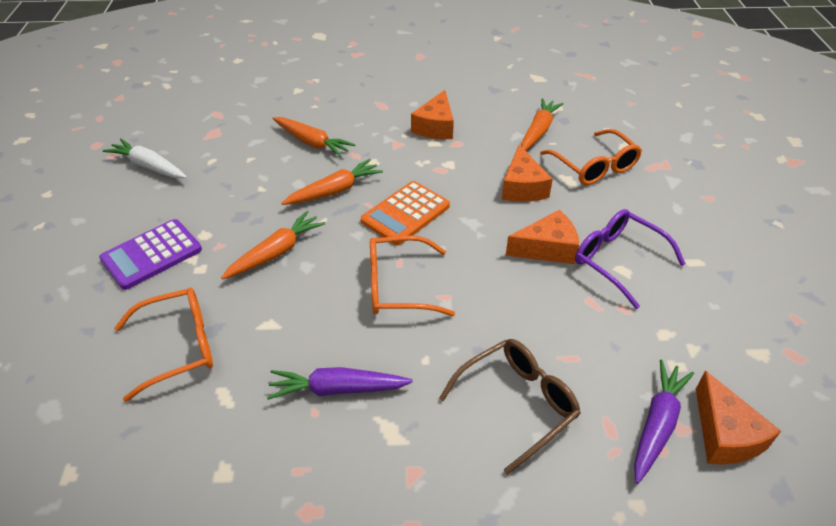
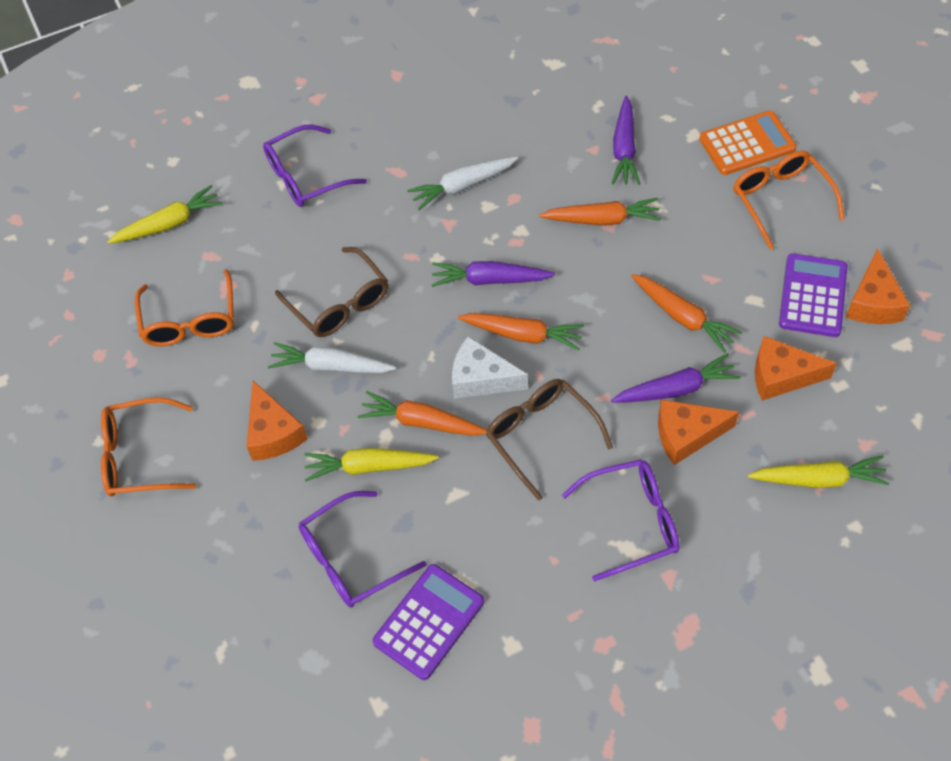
brown glasses: 1 -> 2
purple calculator: 1 -> 2
purple carrot: 2 -> 3
purple glasses: 1 -> 3
white carrot: 1 -> 2
white cheese: 0 -> 1
yellow carrot: 0 -> 3

